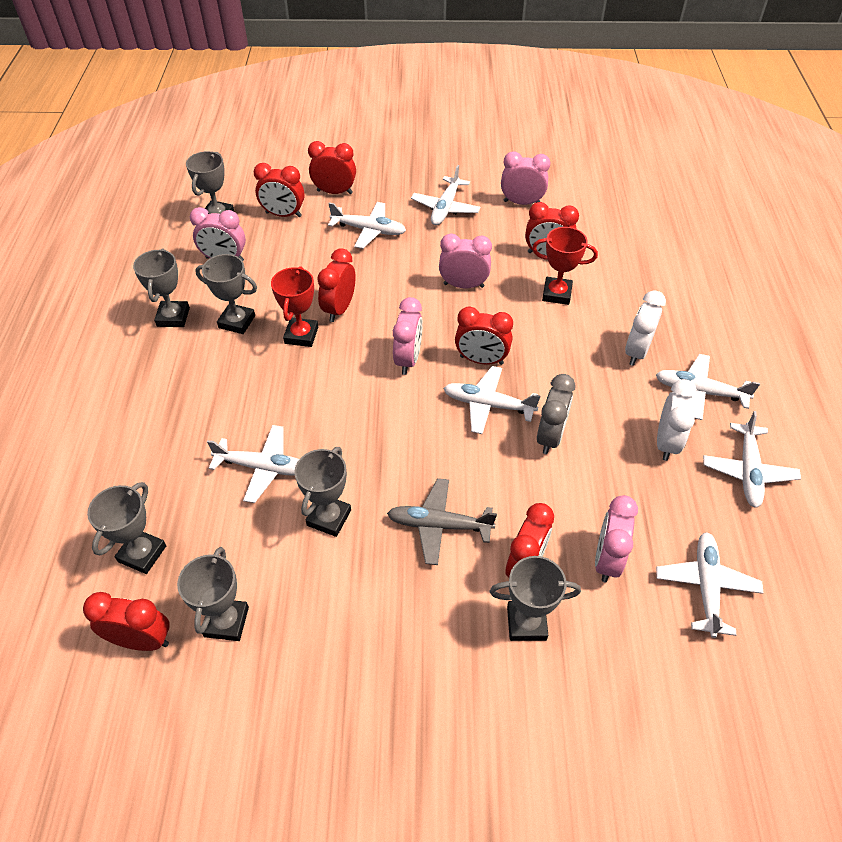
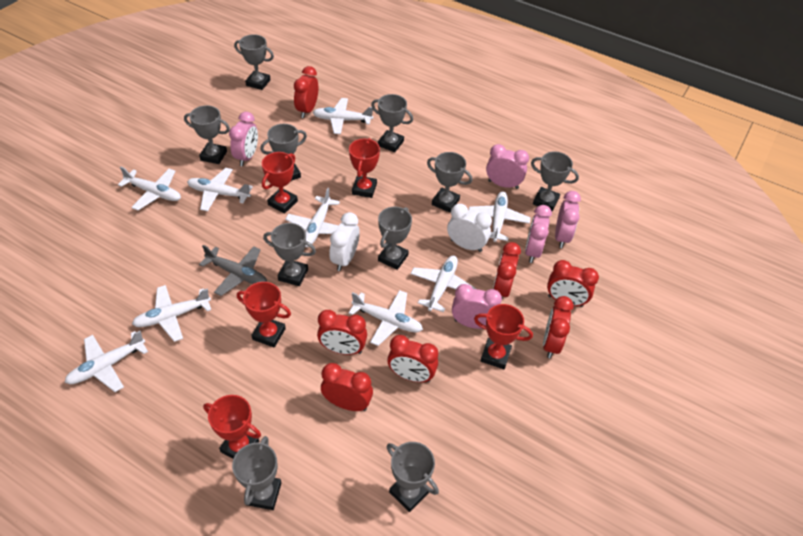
grey clock: 1 -> 0
grey trophy: 7 -> 10
red trophy: 2 -> 5
white plane: 7 -> 9

